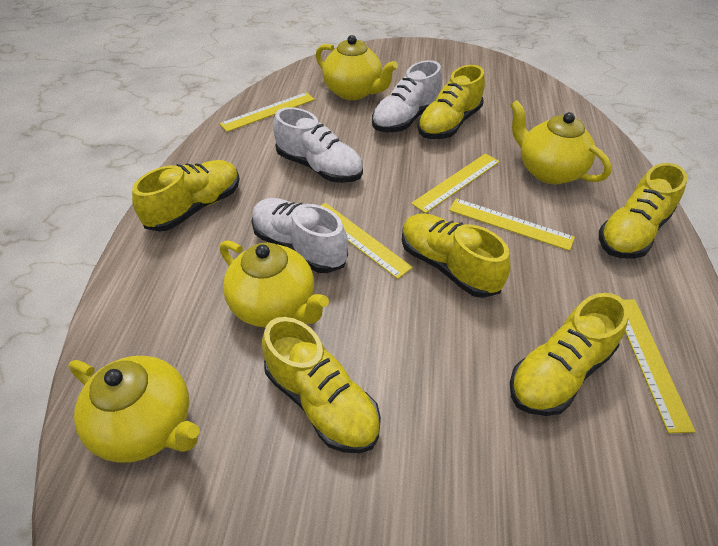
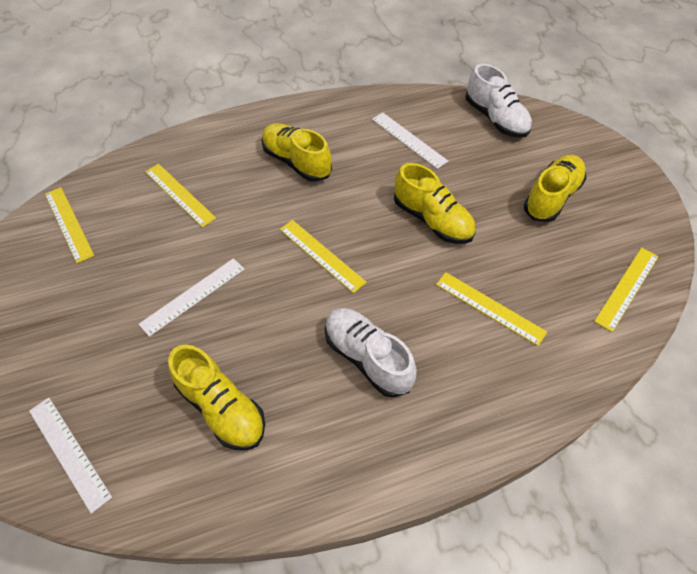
white ruler: 0 -> 3
white shoe: 3 -> 2
yellow shoe: 6 -> 4
yellow teapot: 4 -> 0

